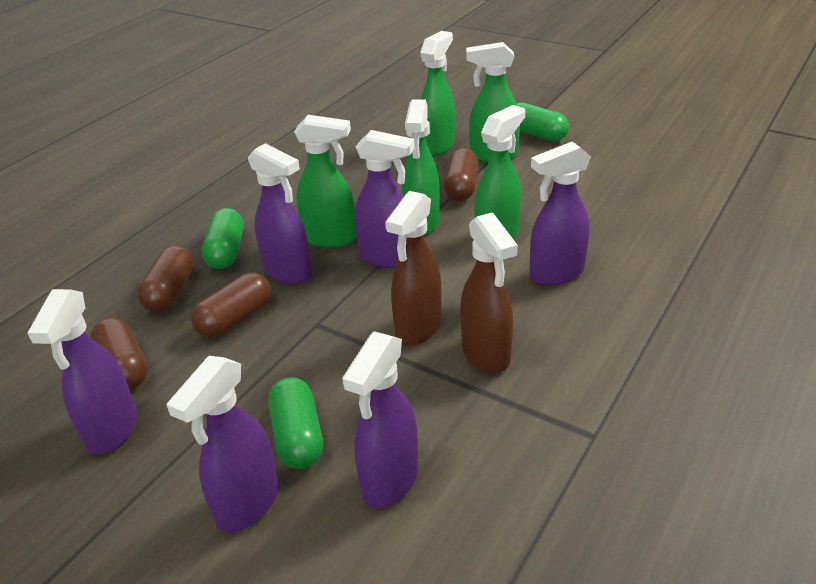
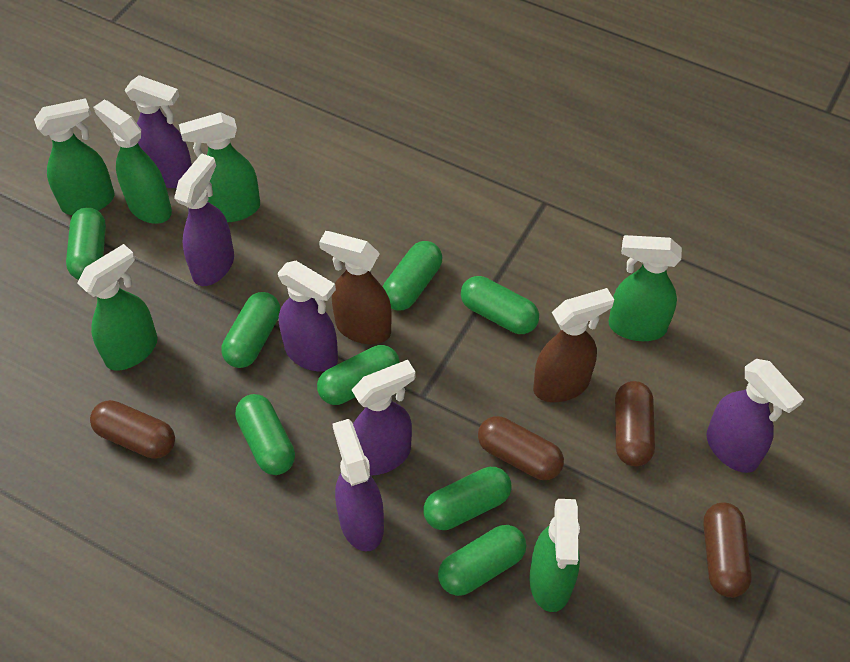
green capsule: 3 -> 8
green spray bottle: 5 -> 6

